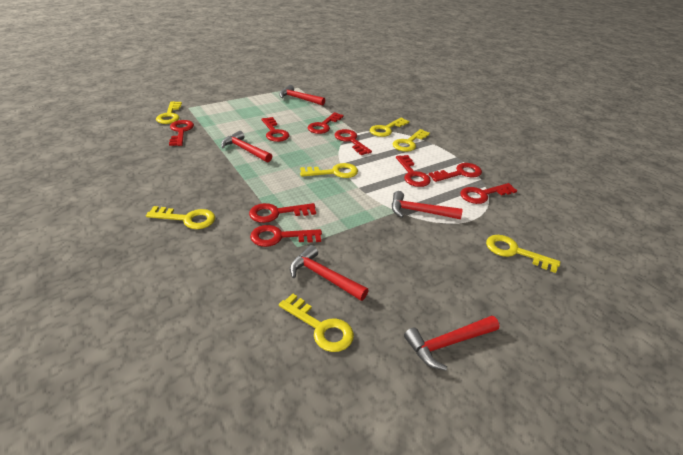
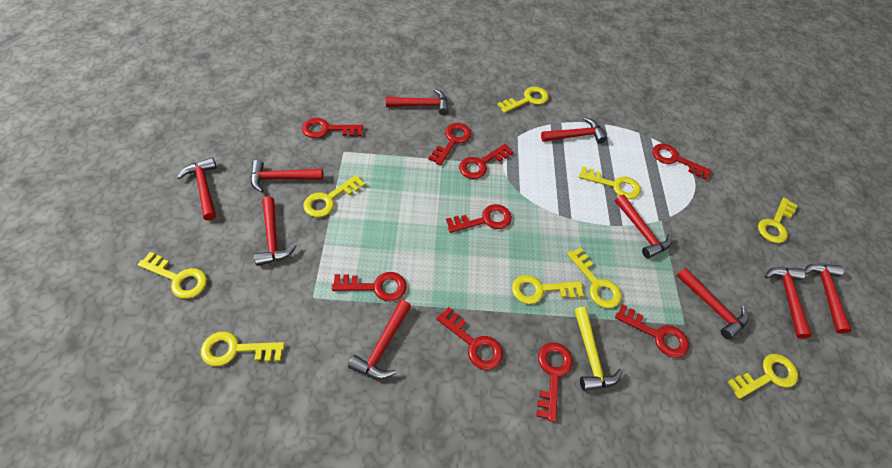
red hammer: 5 -> 10
yellow hammer: 0 -> 1
yellow key: 7 -> 9

